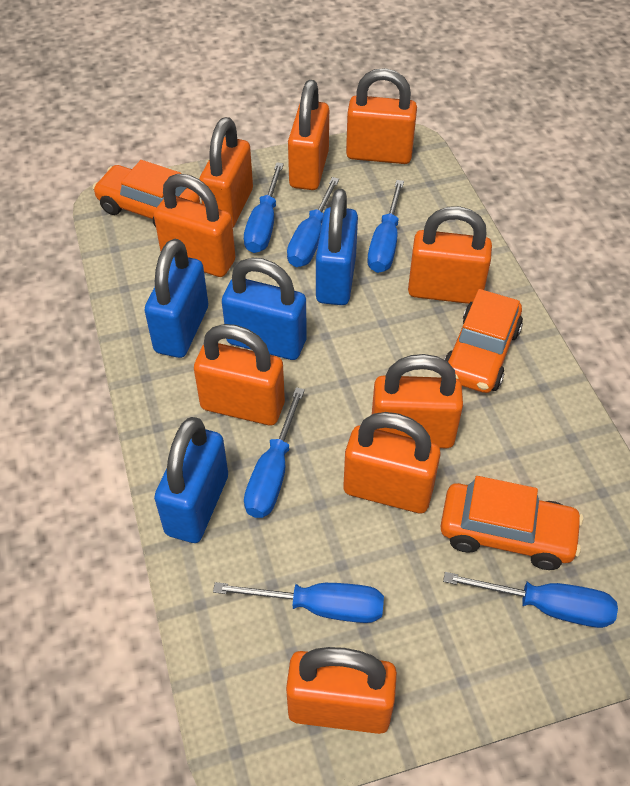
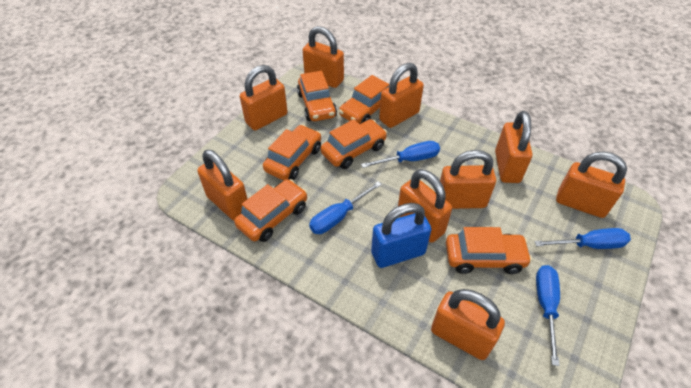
blue padlock: 4 -> 1
blue screwdriver: 6 -> 4
orange car: 3 -> 6

